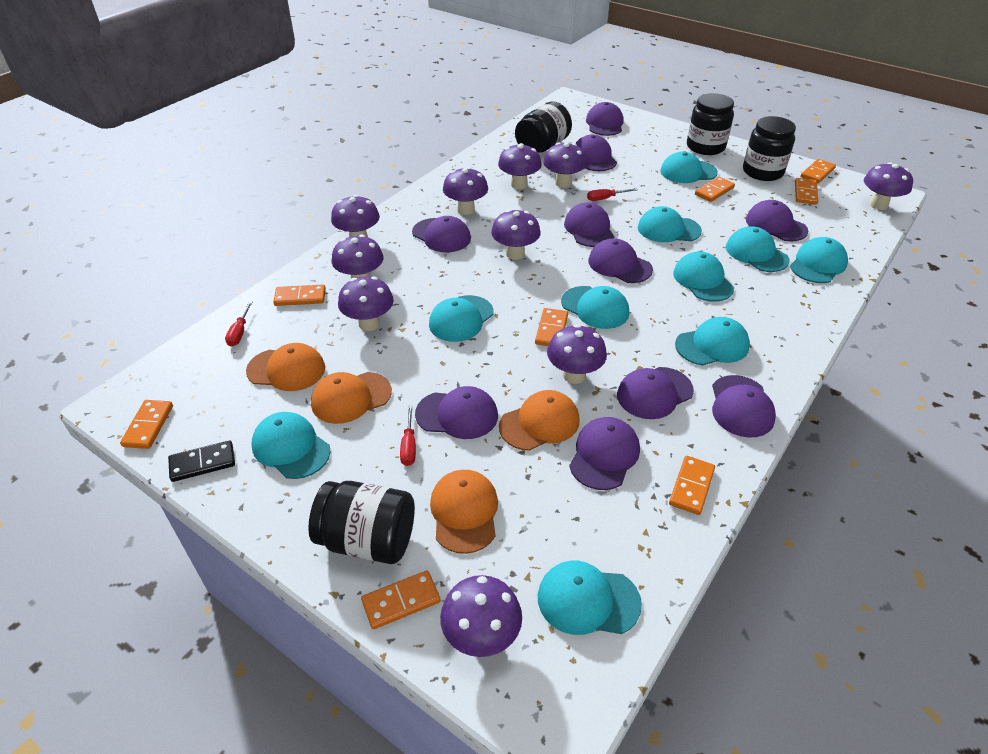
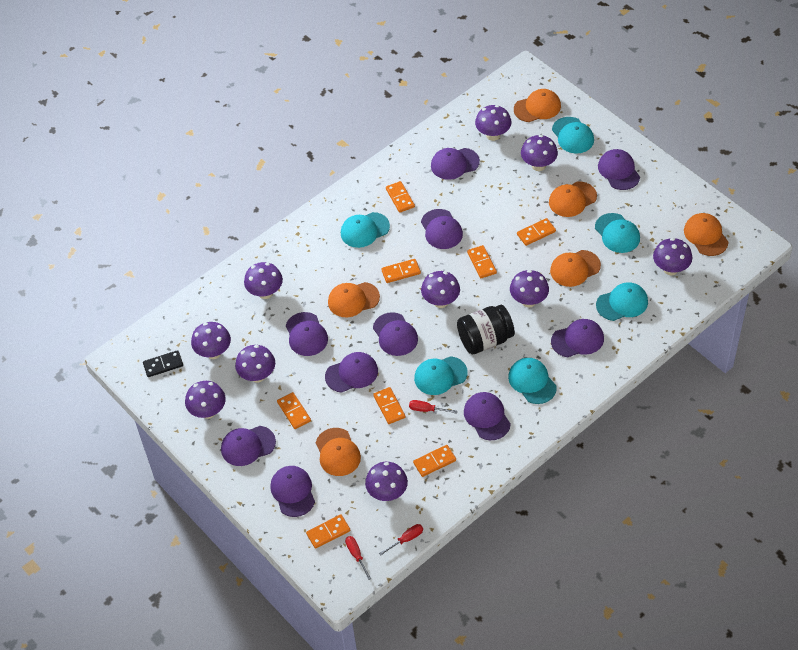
black jar: 4 -> 1
orange cap: 4 -> 6
turquoise cap: 10 -> 6

